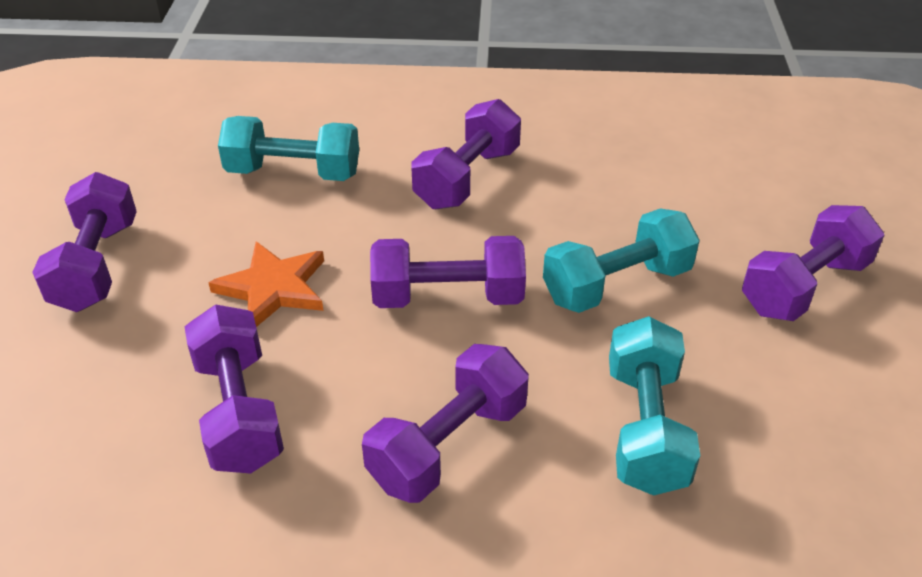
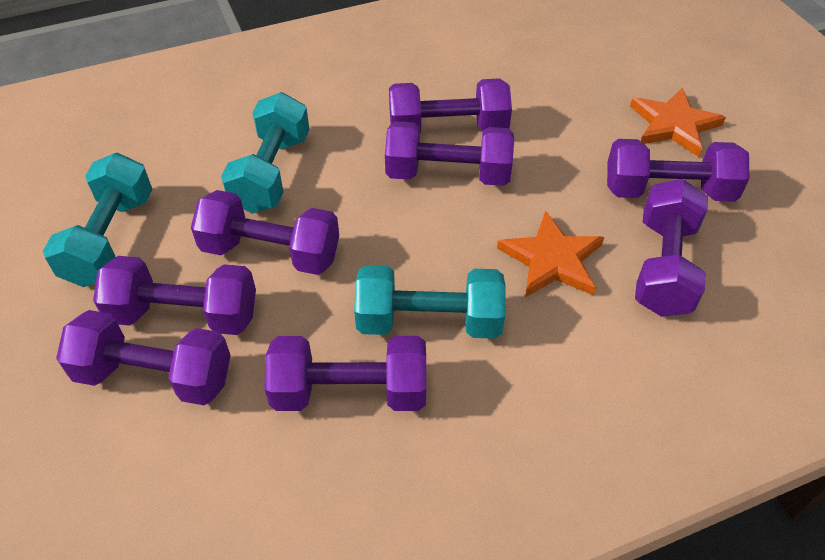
orange star: 1 -> 2
purple dumbbell: 6 -> 8

